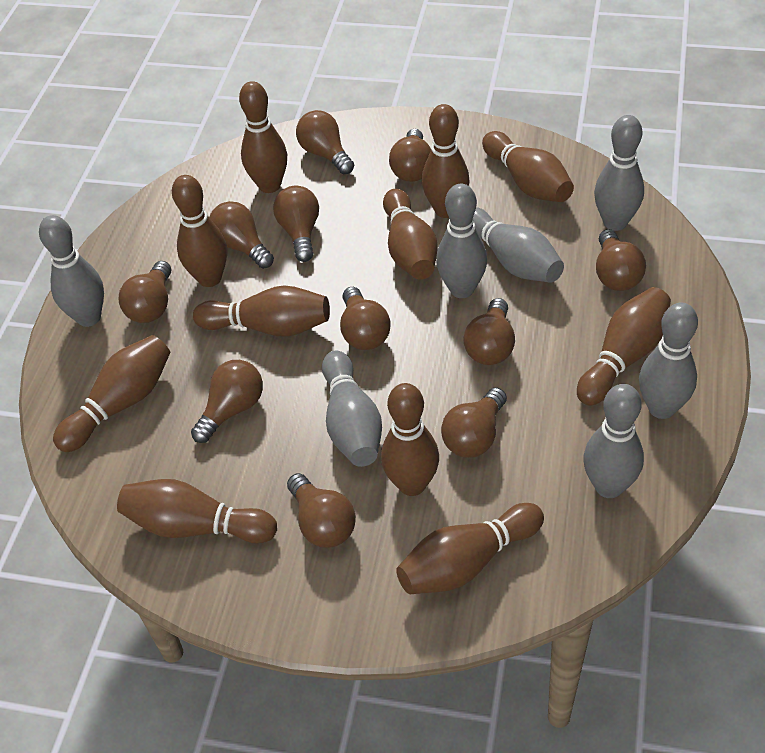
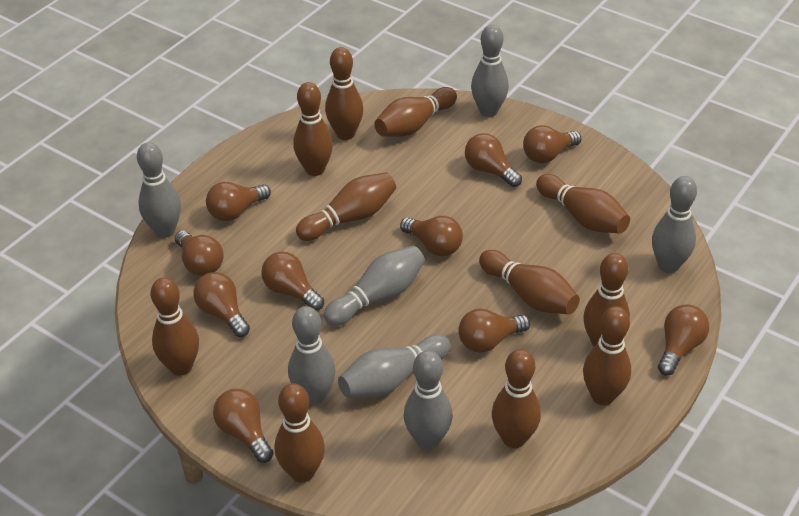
brown light bulb: 11 -> 10

